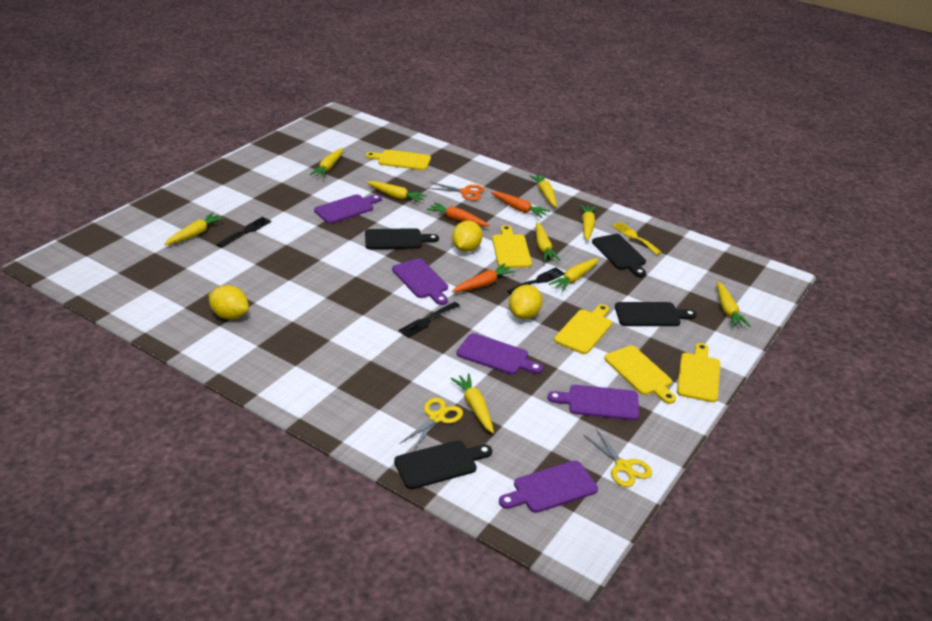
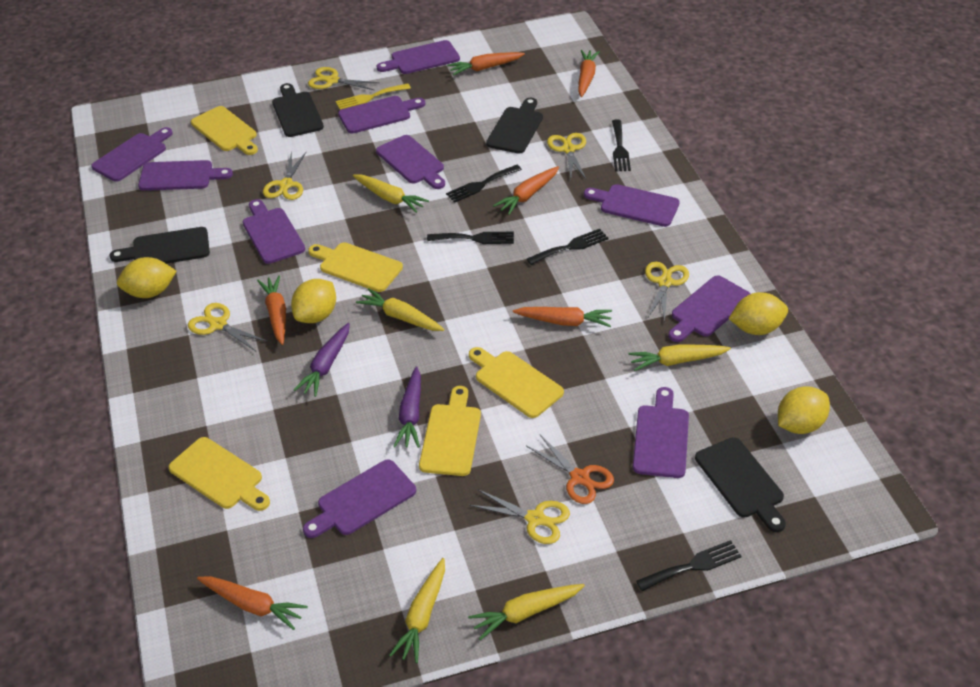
black fork: 3 -> 5
orange carrot: 3 -> 6
purple carrot: 0 -> 2
purple cutting board: 5 -> 10
yellow carrot: 9 -> 5
yellow lemon: 3 -> 4
yellow scissors: 2 -> 6

